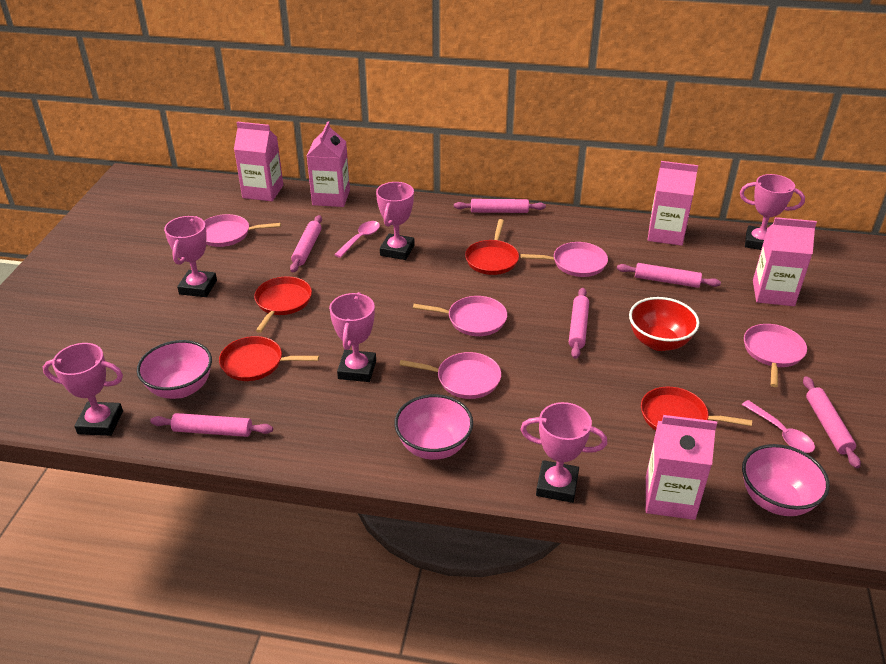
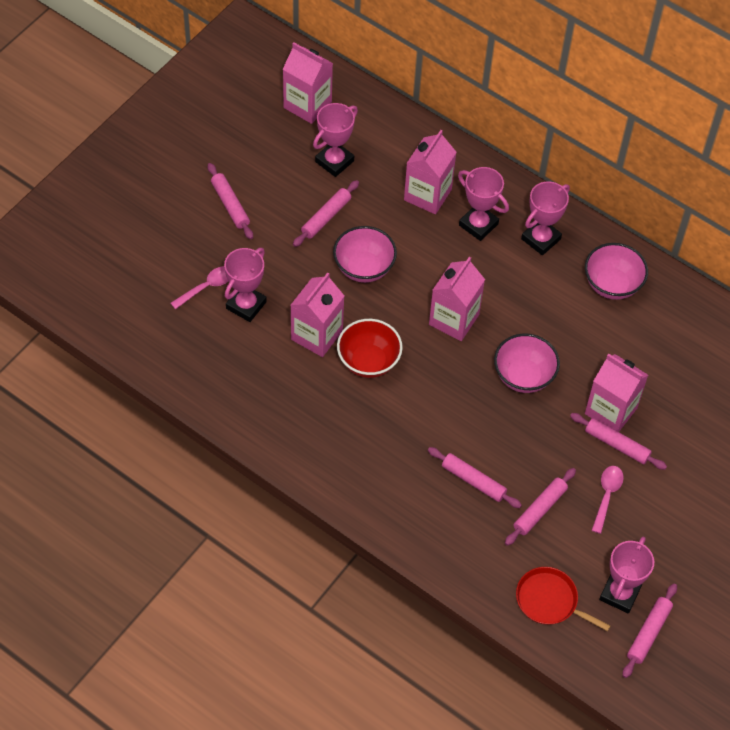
pink pan: 5 -> 0
pink trophy: 6 -> 5
red pan: 4 -> 1

